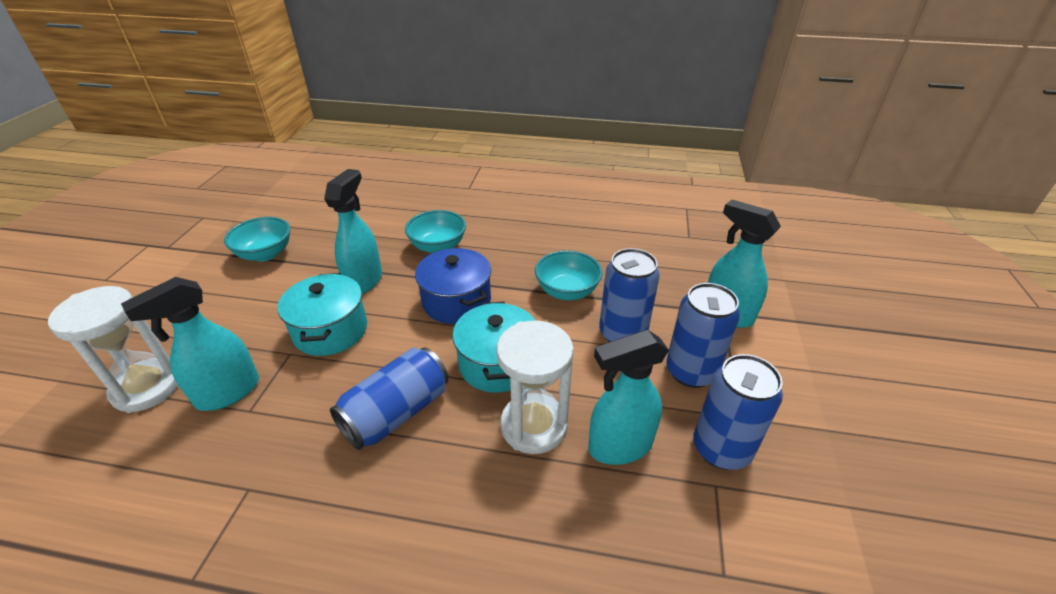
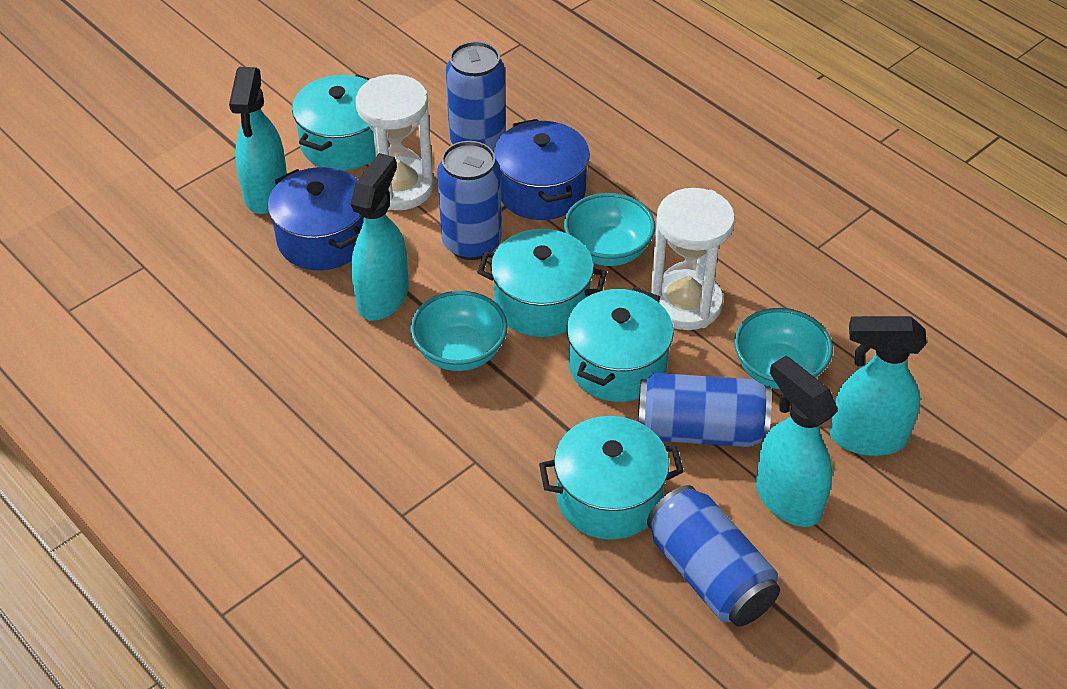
blue pot: 1 -> 2
turquoise pot: 2 -> 4

